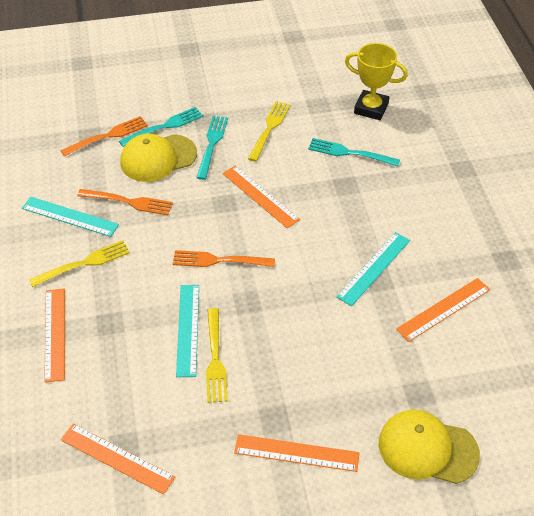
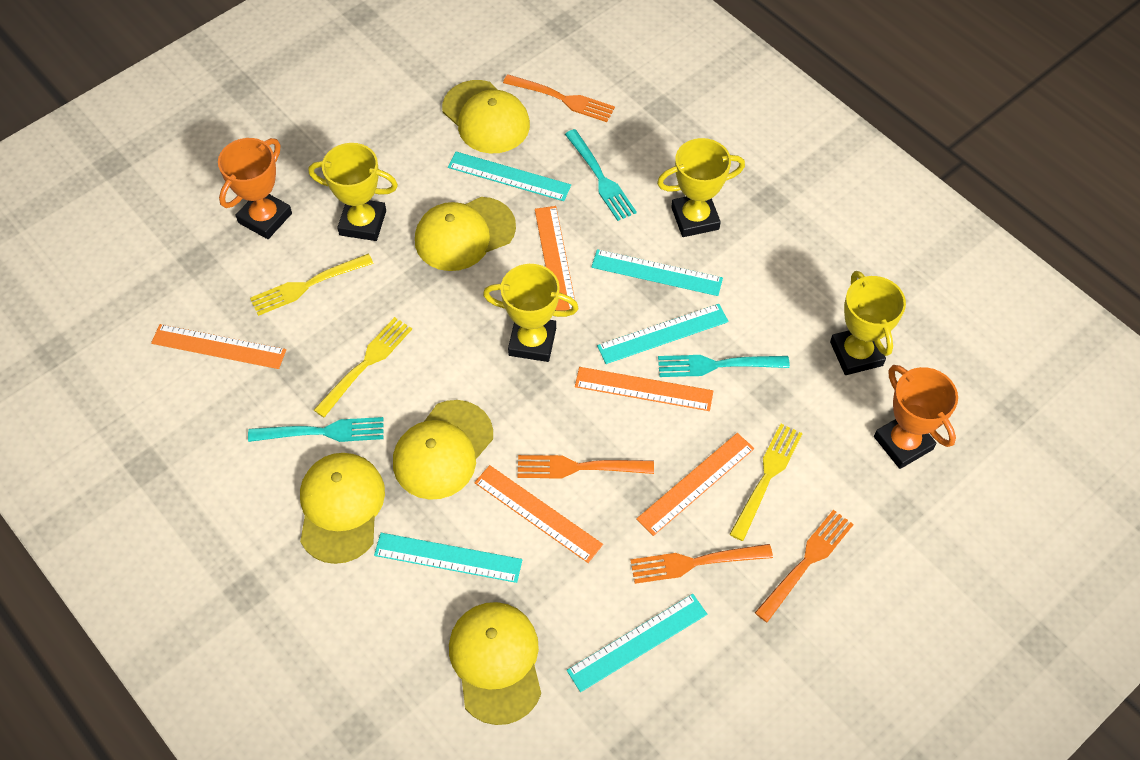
orange fork: 3 -> 4
orange trophy: 0 -> 2
turquoise ruler: 3 -> 5
yellow cap: 2 -> 5
yellow trophy: 1 -> 4

